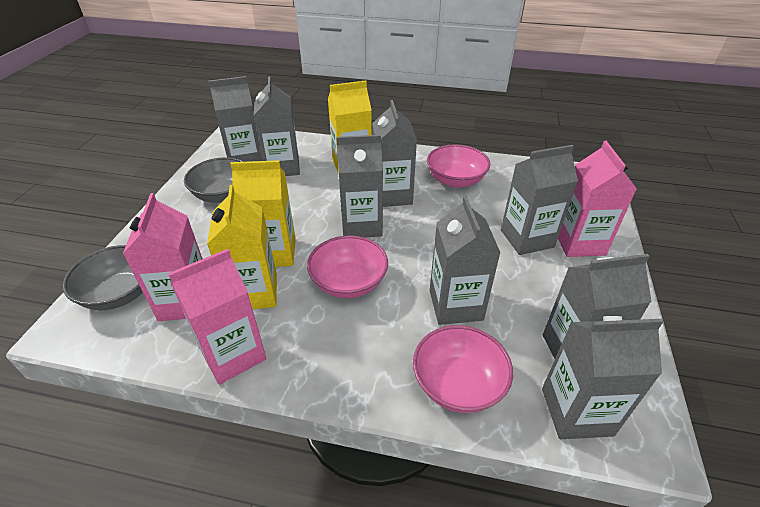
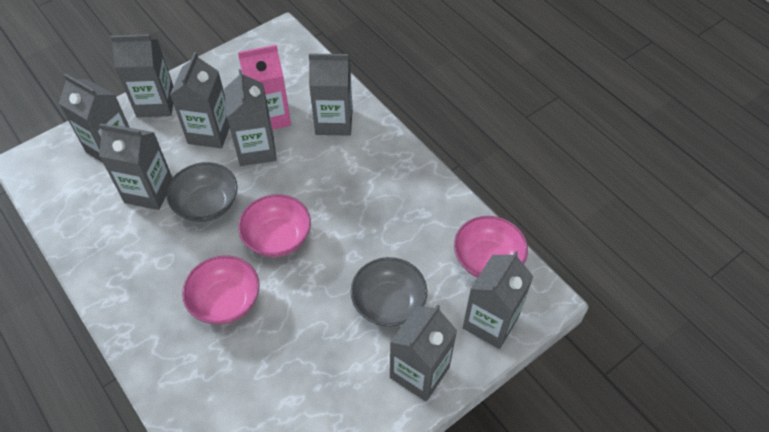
pink carton: 3 -> 1
yellow carton: 3 -> 0

